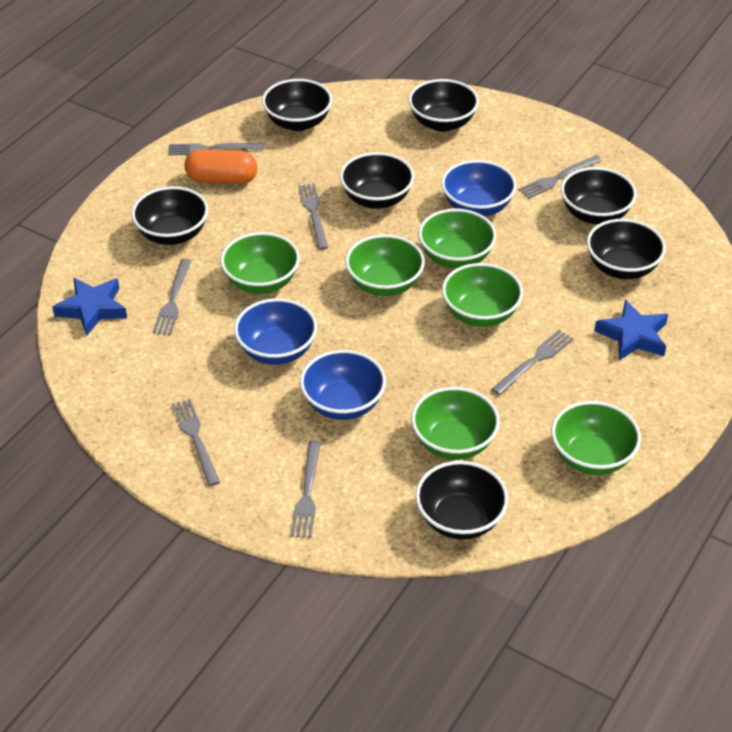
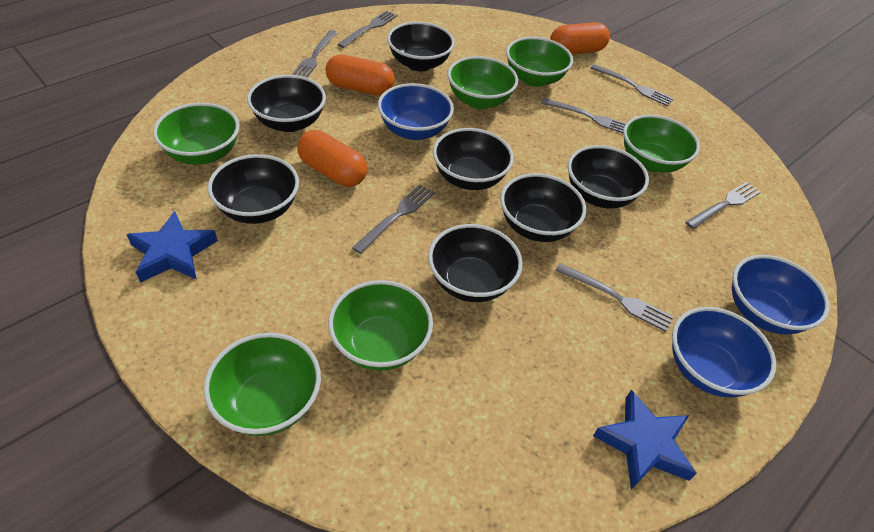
orange capsule: 1 -> 3

